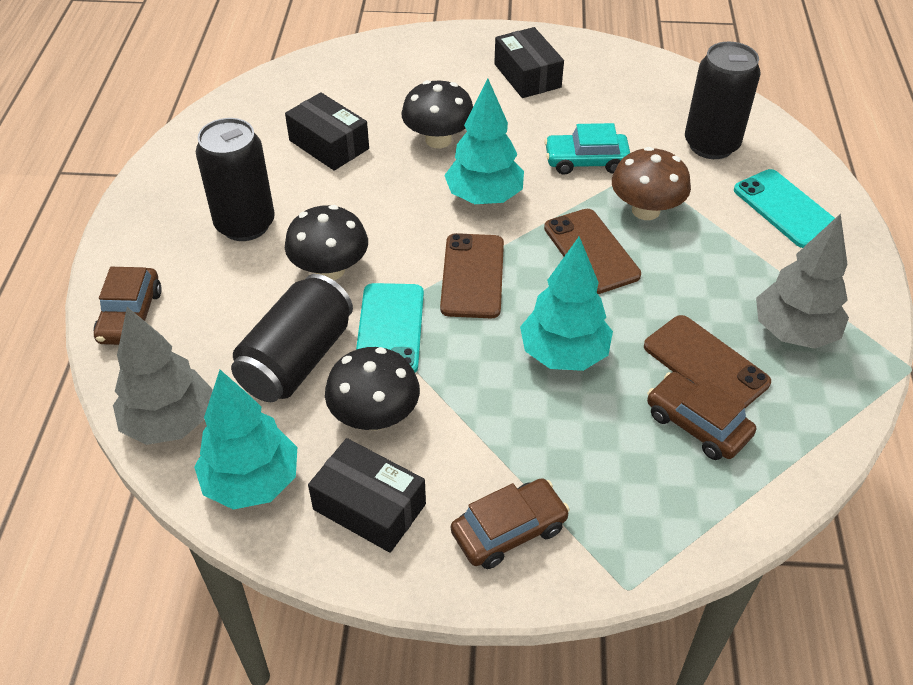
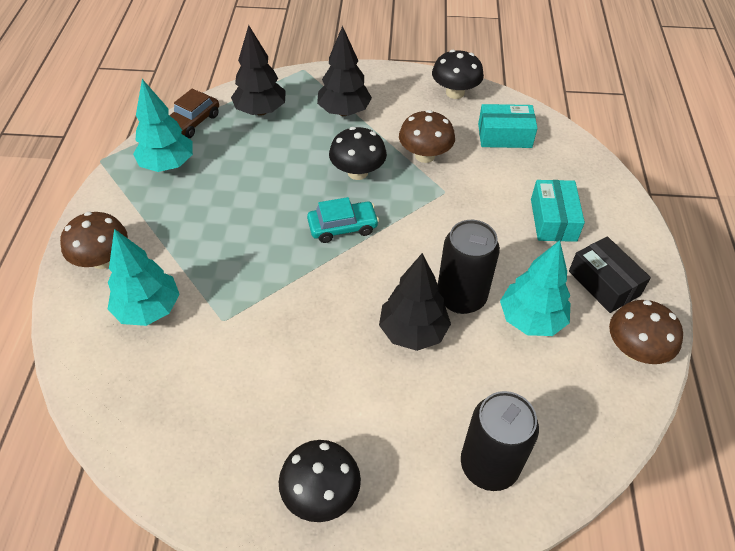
black box: 3 -> 1
black can: 3 -> 2
black tree: 0 -> 3
brown car: 3 -> 1
brown mushroom: 1 -> 3
brown phone: 3 -> 0
grey tree: 2 -> 0
turquoise box: 0 -> 2
turquoise phone: 2 -> 0

